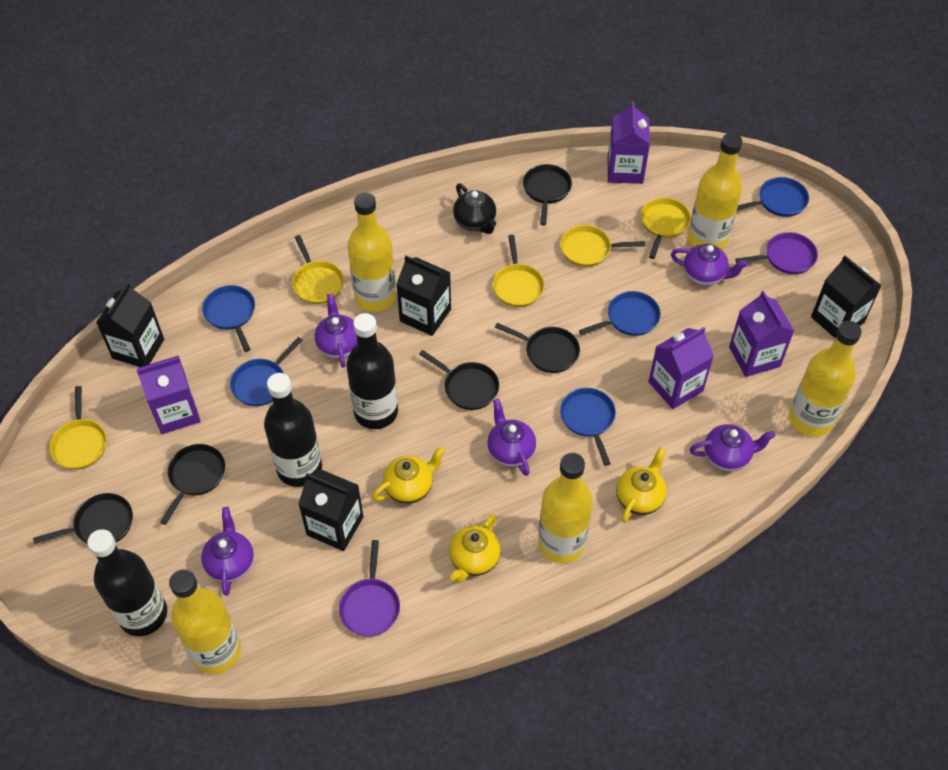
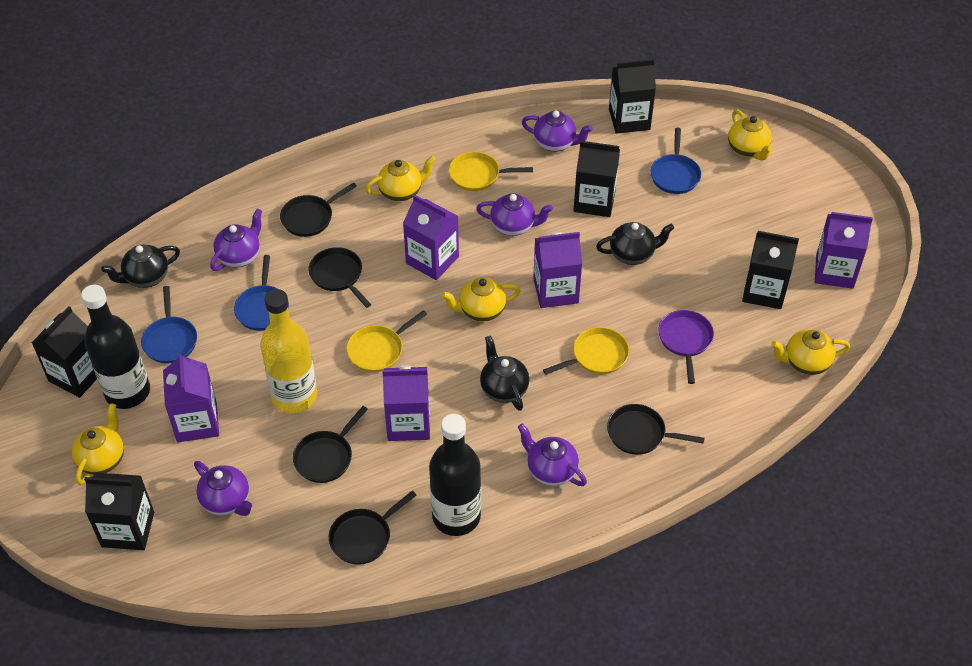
black bottle: 3 -> 2
black carton: 4 -> 5
black teapot: 1 -> 3
blue pan: 5 -> 3
purple carton: 4 -> 5
purple pan: 2 -> 1
yellow bottle: 5 -> 1
yellow pan: 5 -> 3
yellow teapot: 3 -> 5

